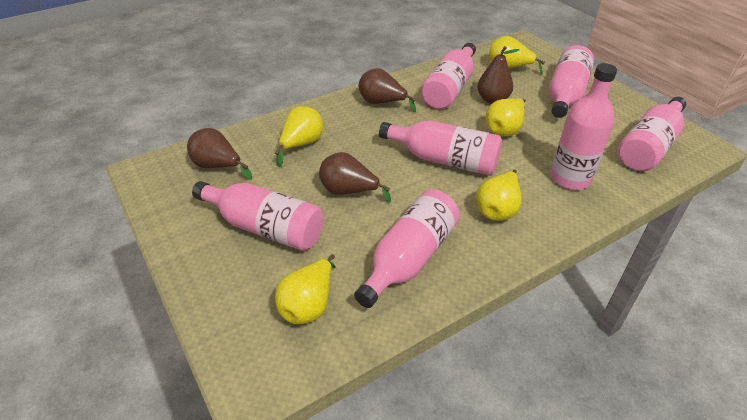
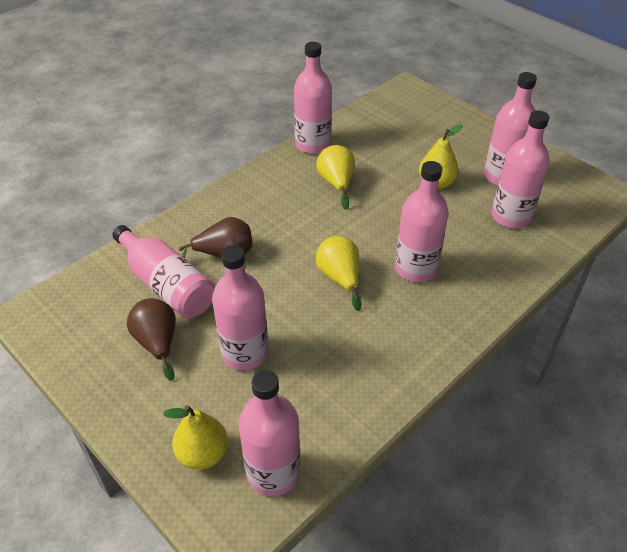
brown pear: 4 -> 2
yellow pear: 5 -> 4

